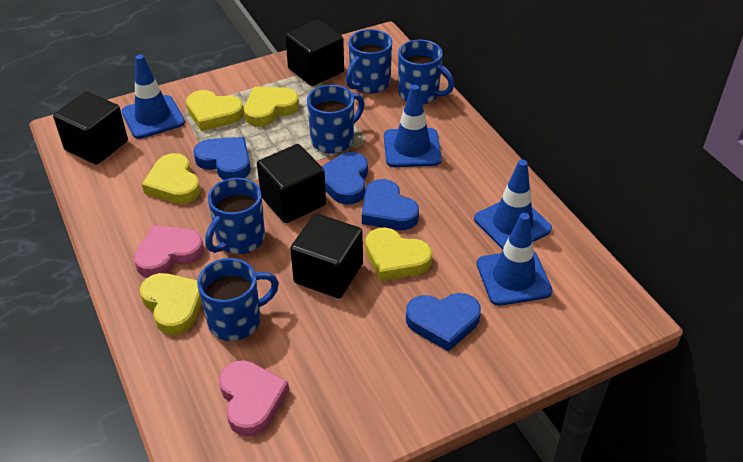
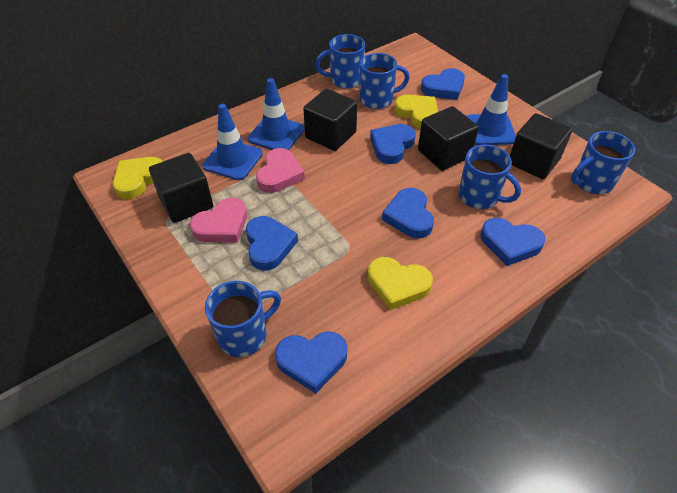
blue heart: 4 -> 6
blue traffic cone: 4 -> 3
yellow heart: 5 -> 3

